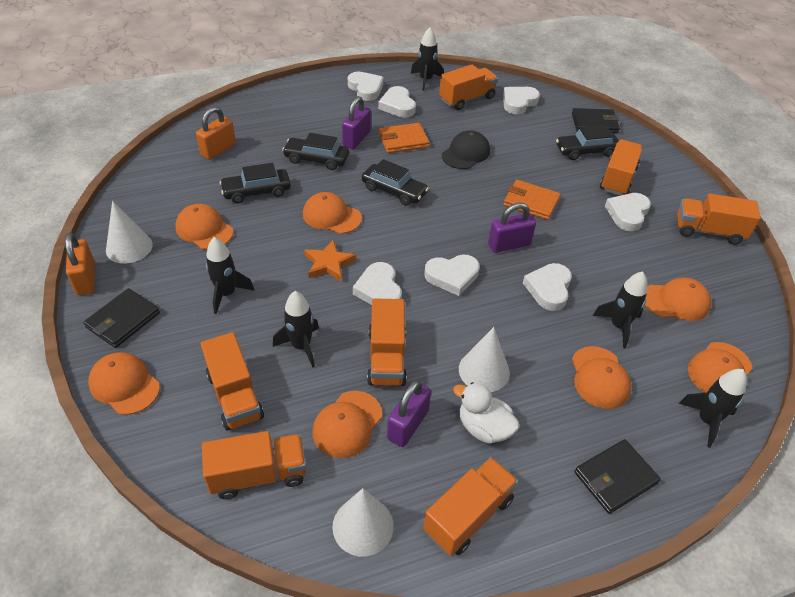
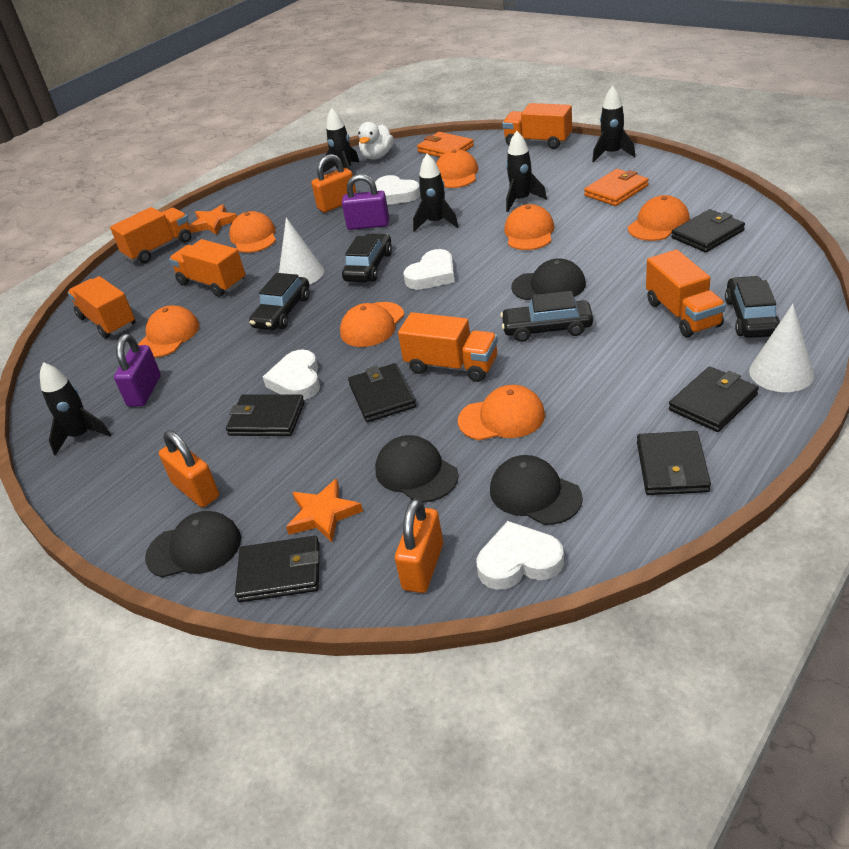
black cap: 1 -> 4
black wallet: 3 -> 6
orange padlock: 2 -> 3
orange star: 1 -> 2
orange truck: 7 -> 6
purple padlock: 3 -> 2
white cone: 3 -> 2
white heart: 7 -> 4

